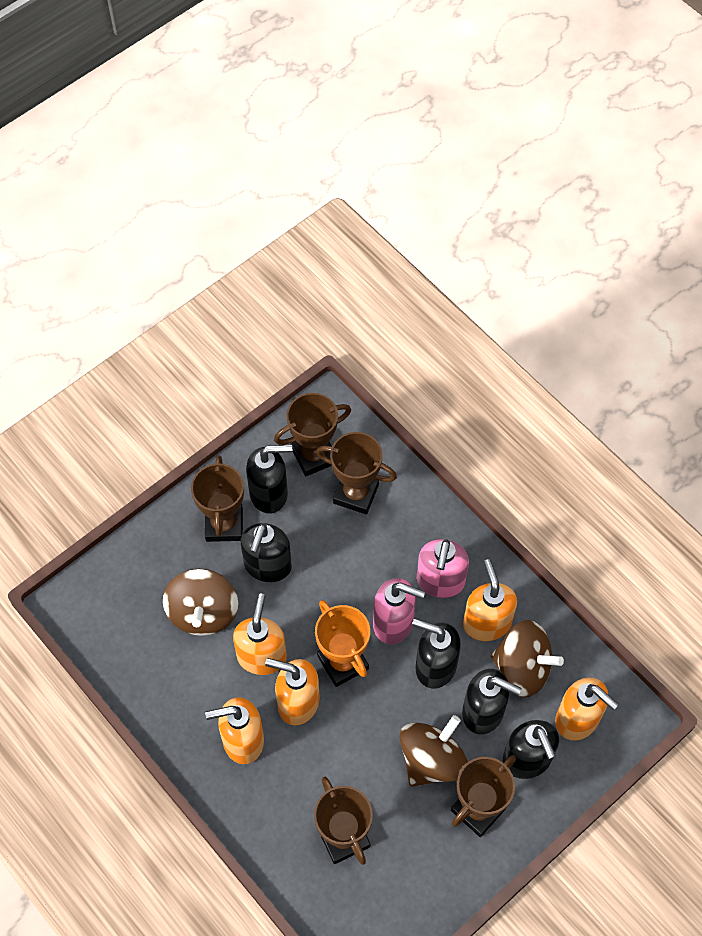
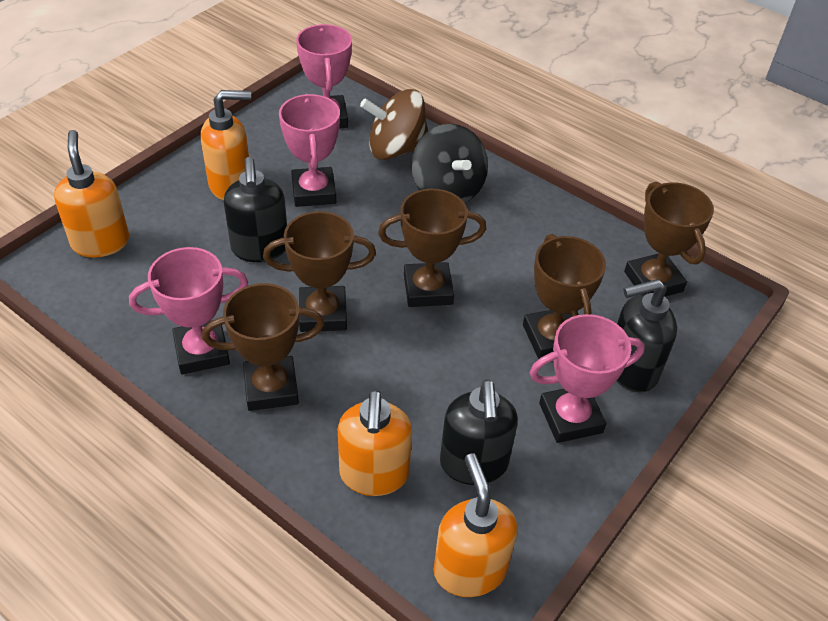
black soap dispenser: 5 -> 3
black spinning top: 0 -> 1
brown spinning top: 3 -> 1
orange soap dispenser: 5 -> 4
orange trophy: 1 -> 0
pink soap dispenser: 2 -> 0
pink trophy: 0 -> 4

